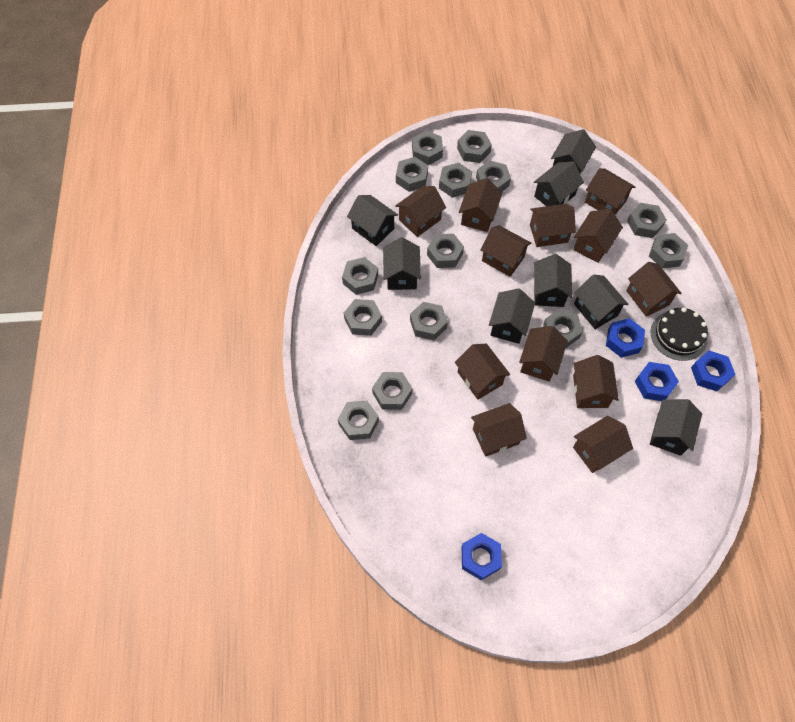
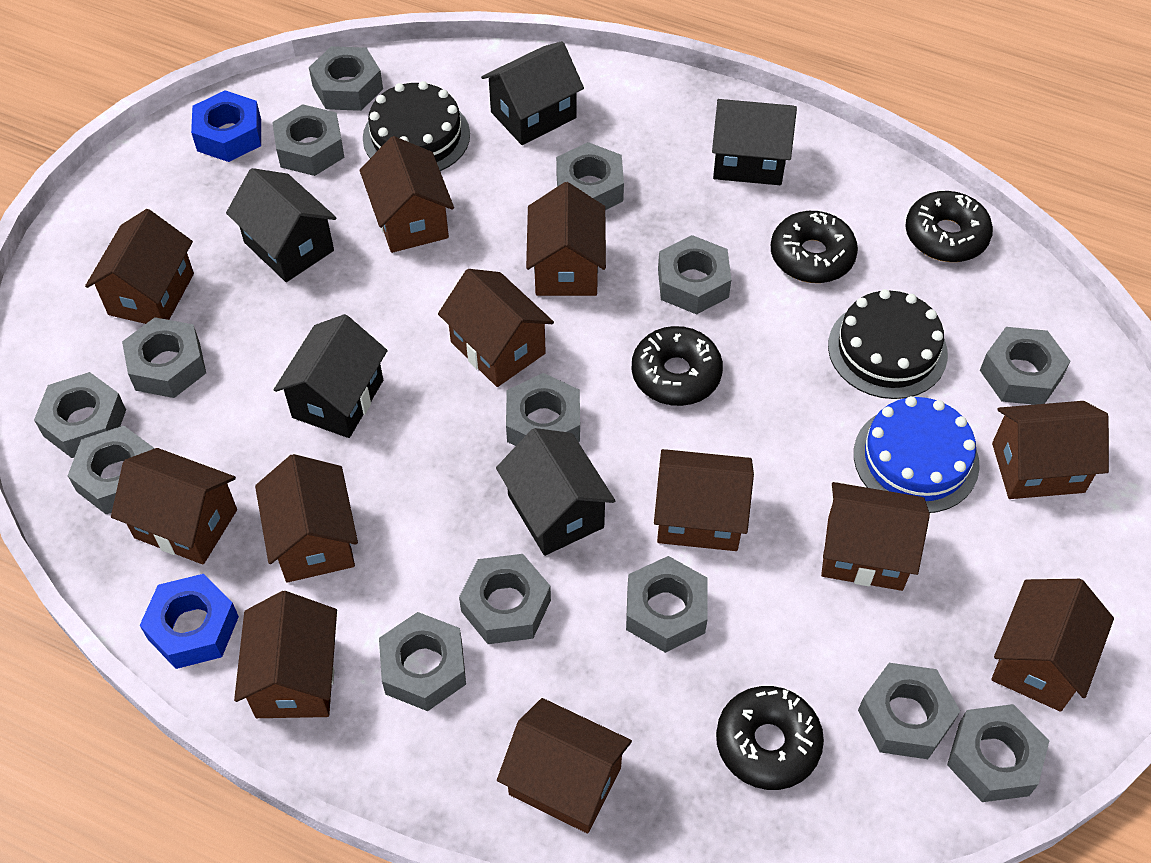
black cake: 1 -> 2
black donut: 0 -> 4
black house: 8 -> 5
blue cake: 0 -> 1
blue nut: 4 -> 2

